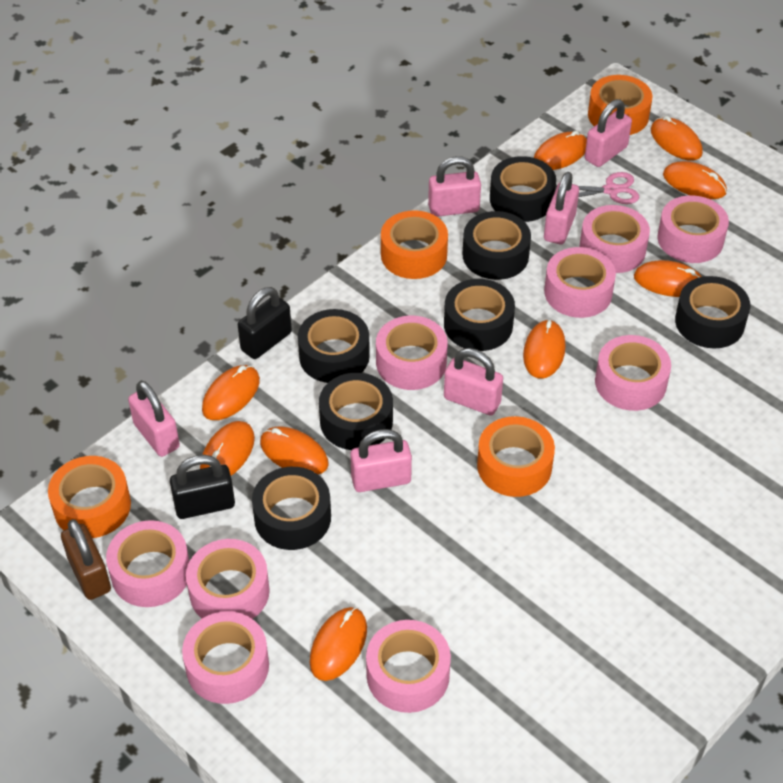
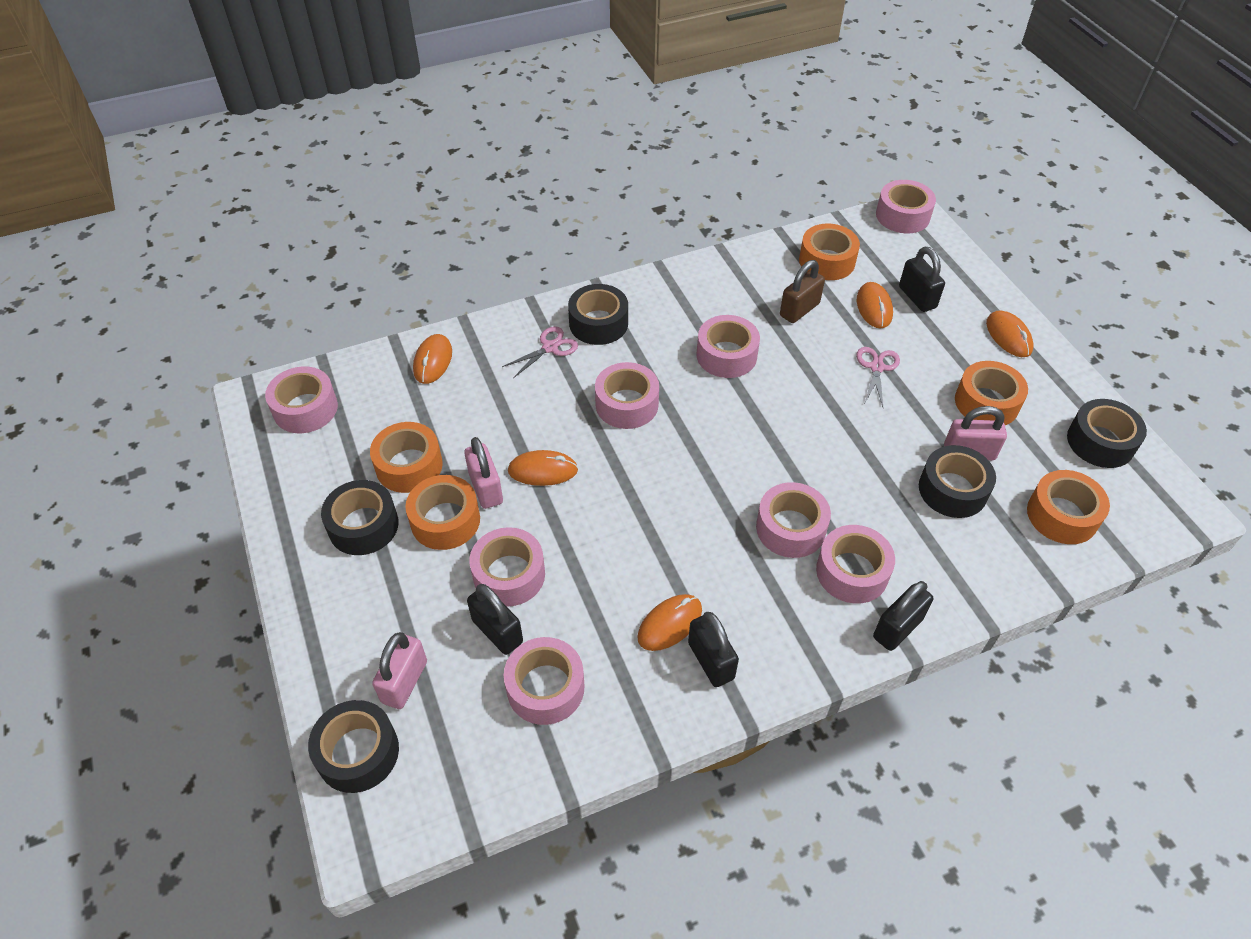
black padlock: 2 -> 4
black tape: 7 -> 5
orange mouse: 9 -> 5
orange tape: 4 -> 5
pink padlock: 6 -> 3
pink scissors: 1 -> 2
pink tape: 9 -> 8

